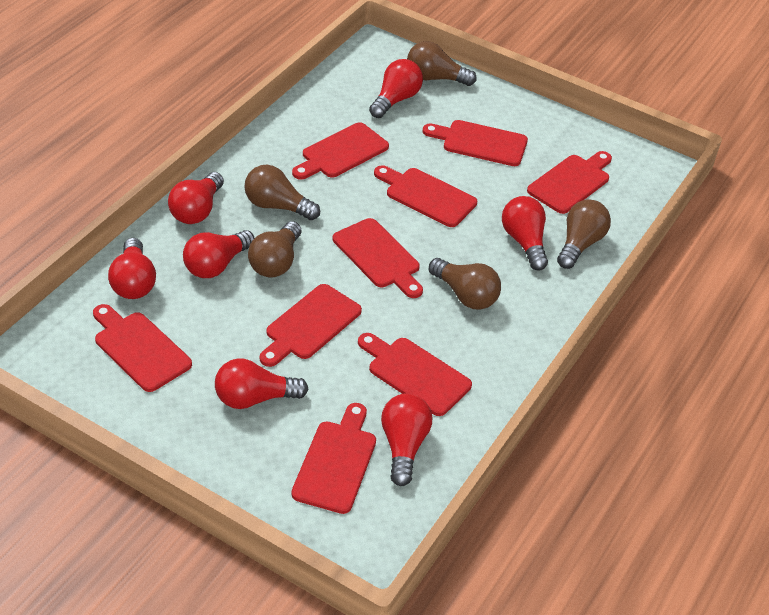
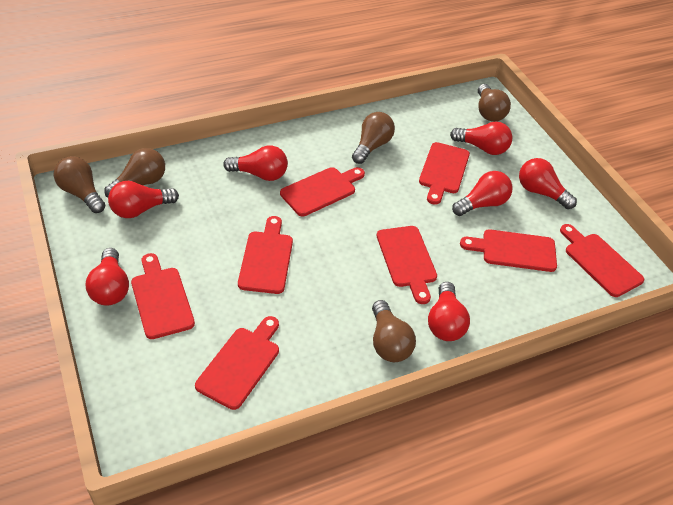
red cutting board: 9 -> 8

